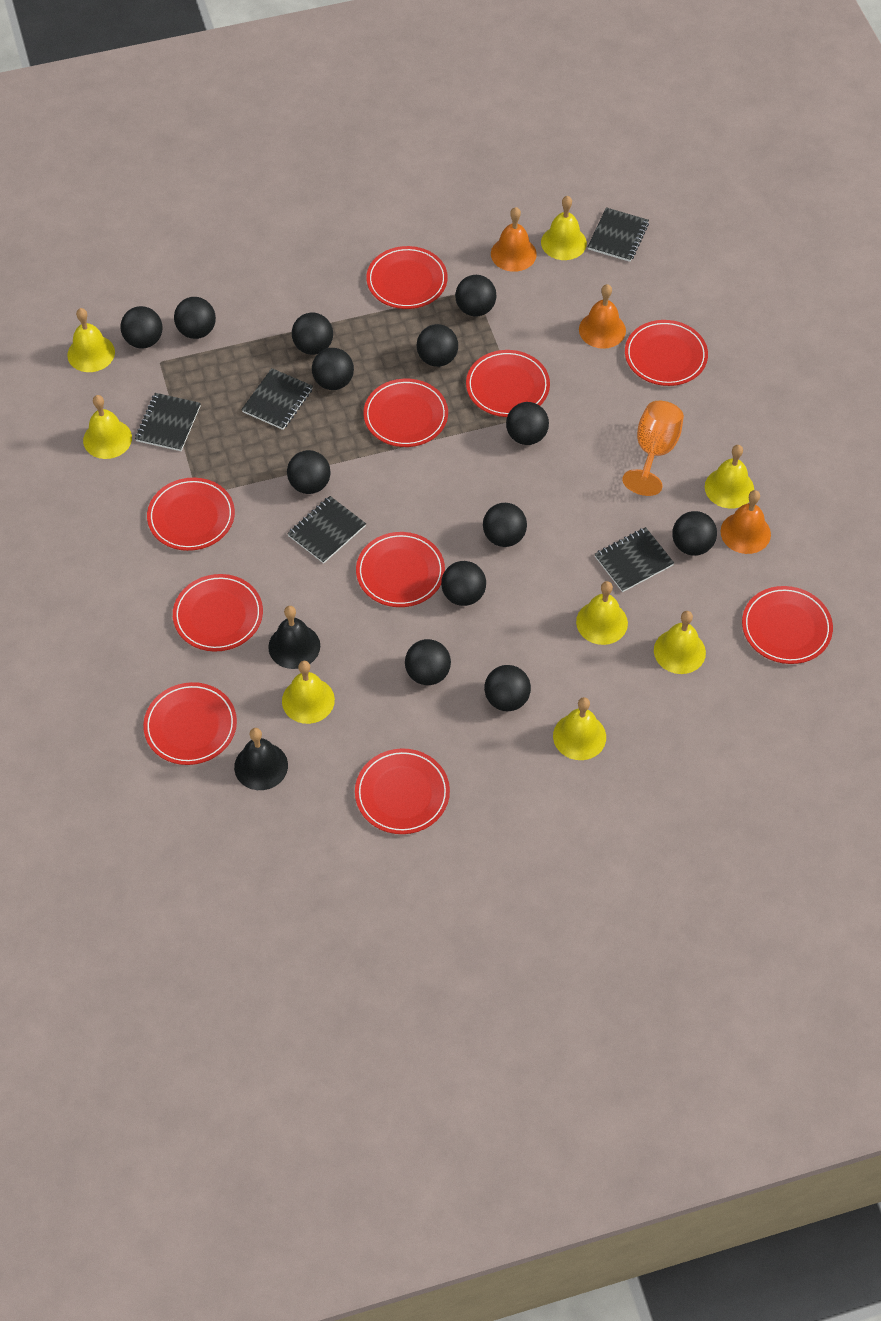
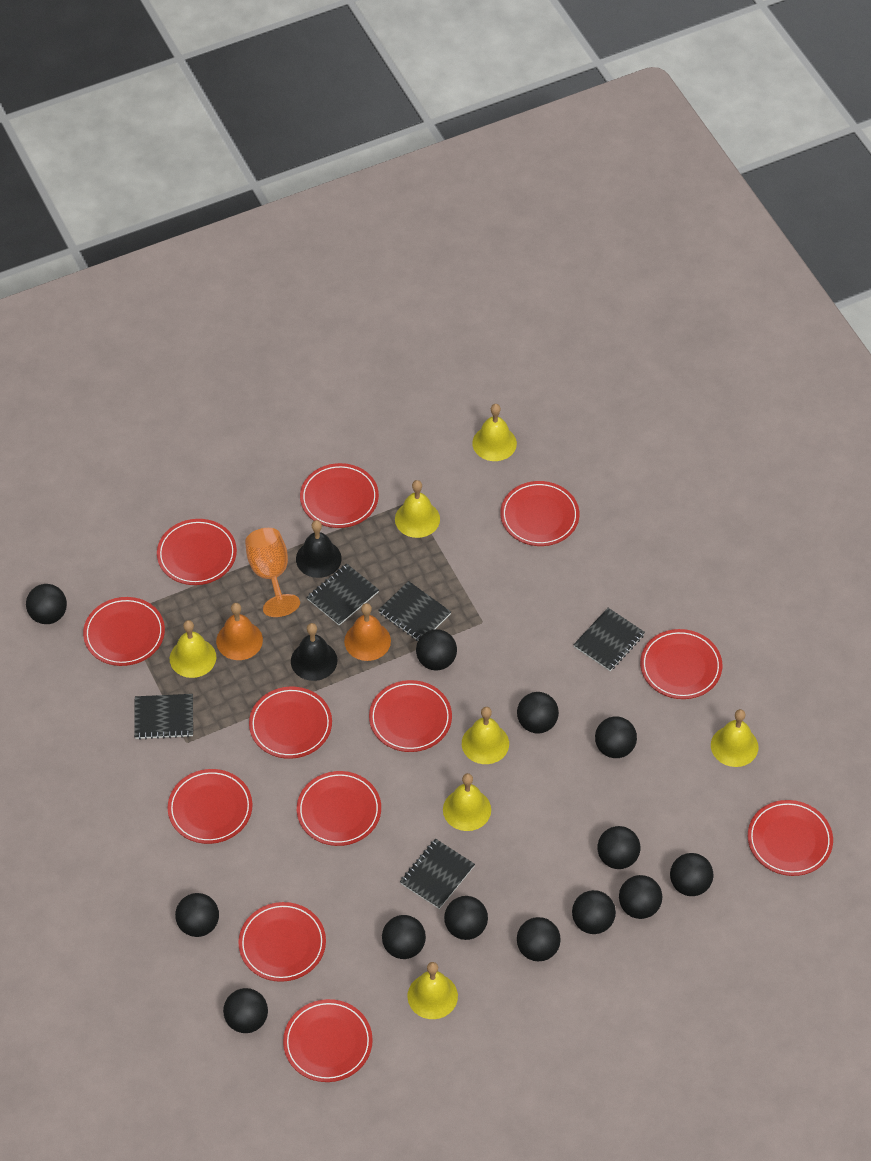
orange bell: 3 -> 2
red plate: 10 -> 12
yellow bell: 8 -> 7

